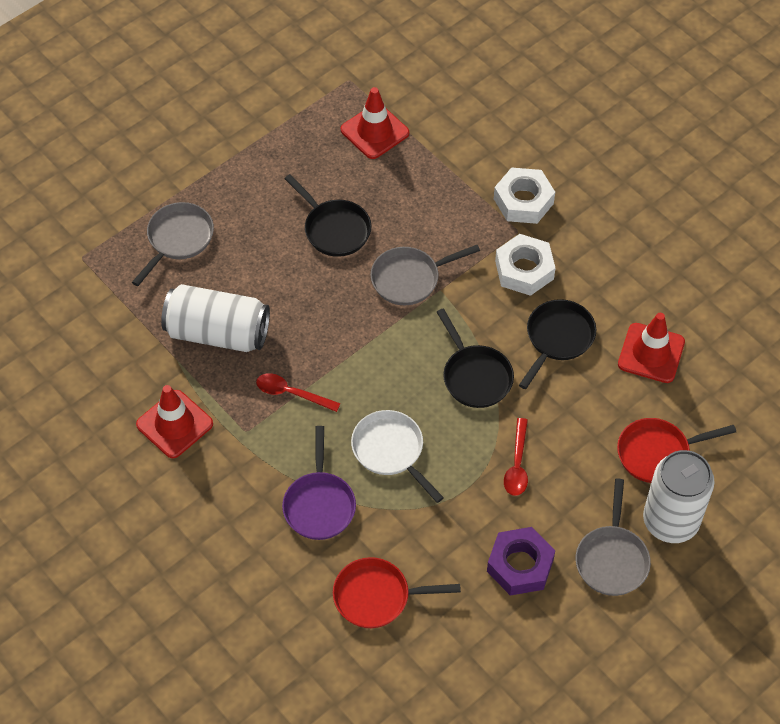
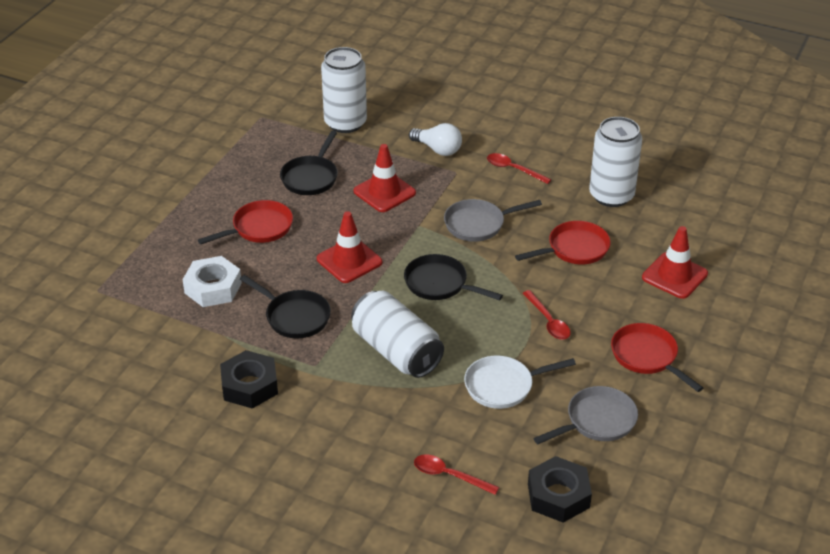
black nut: 0 -> 2
grey pan: 3 -> 2
purple nut: 1 -> 0
purple pan: 1 -> 0
red pan: 2 -> 3
red spoon: 2 -> 3
white can: 2 -> 3
white light bulb: 0 -> 1
white nut: 2 -> 1

